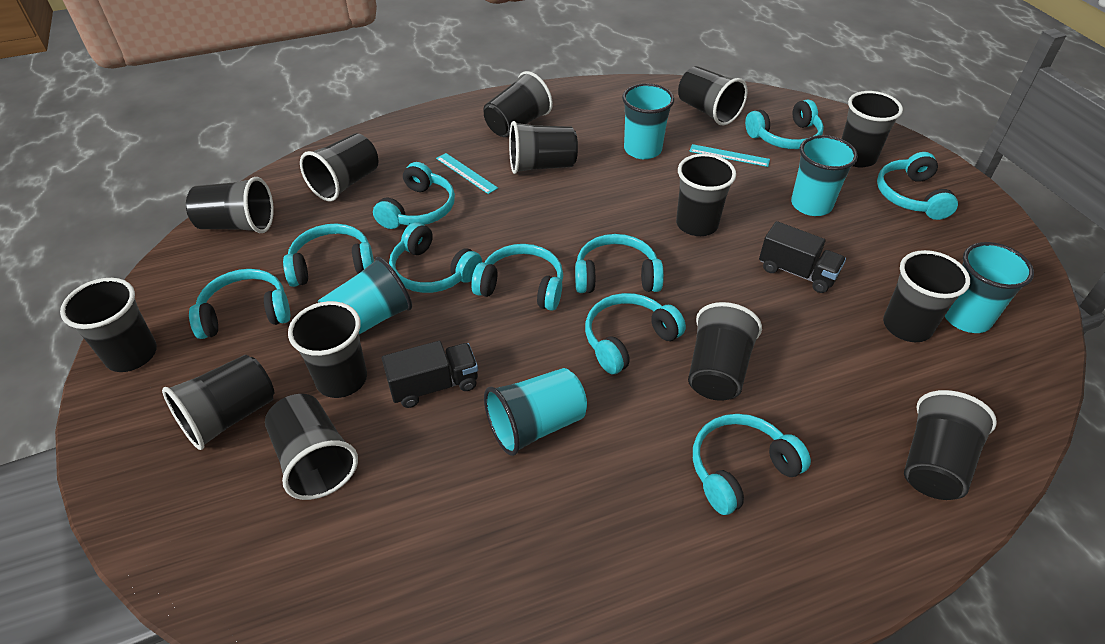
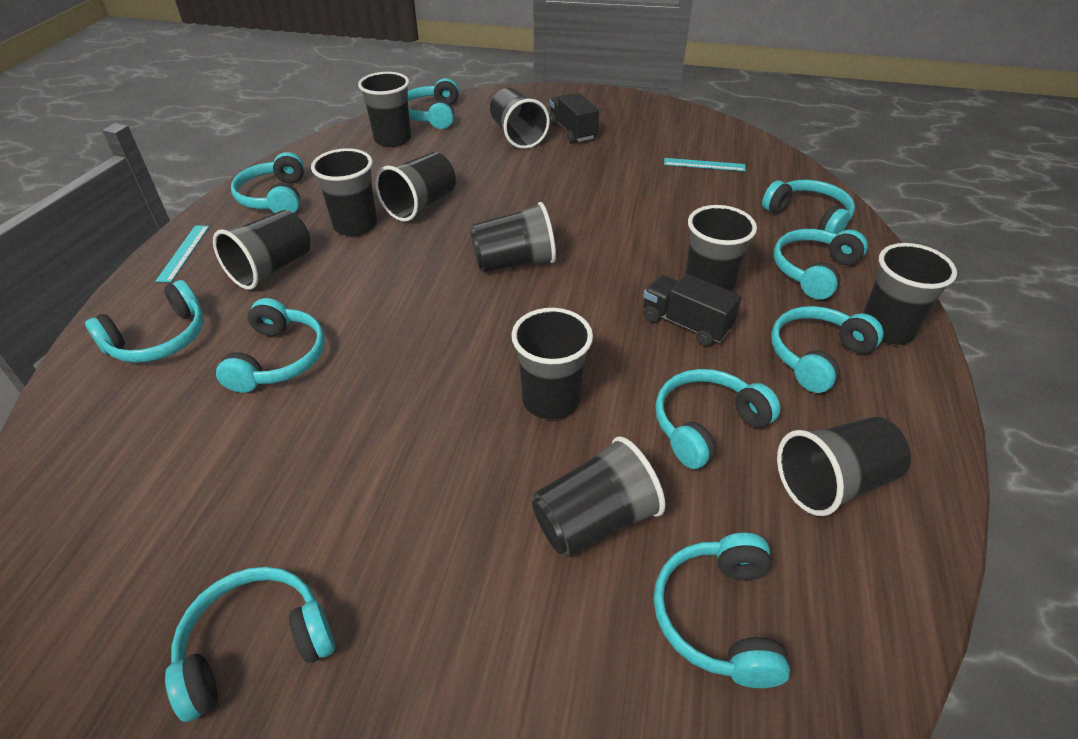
black cup: 14 -> 11
turquoise cup: 5 -> 0

